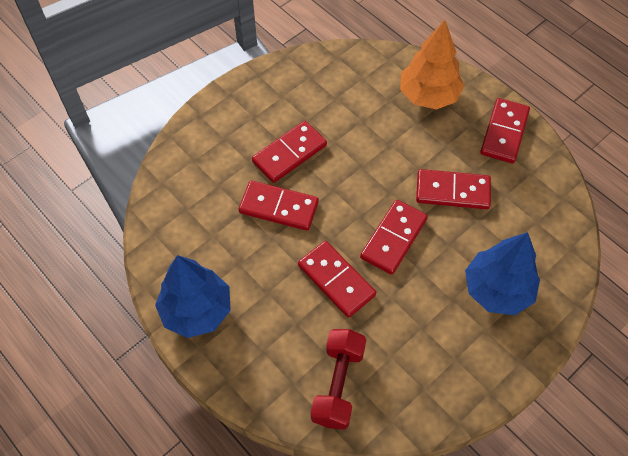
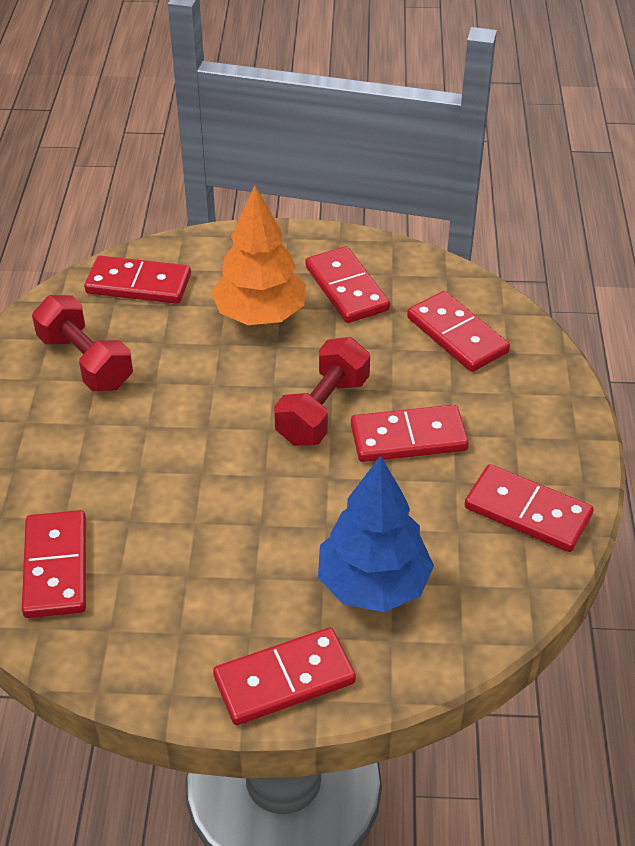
blue tree: 2 -> 1
red domino: 6 -> 7
red dumbbell: 1 -> 2

